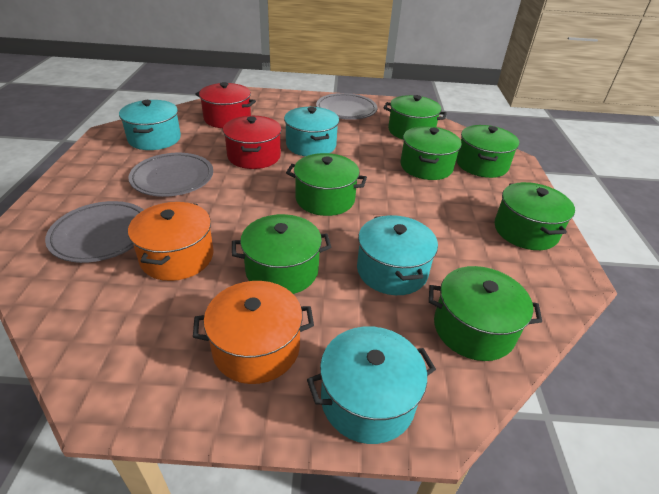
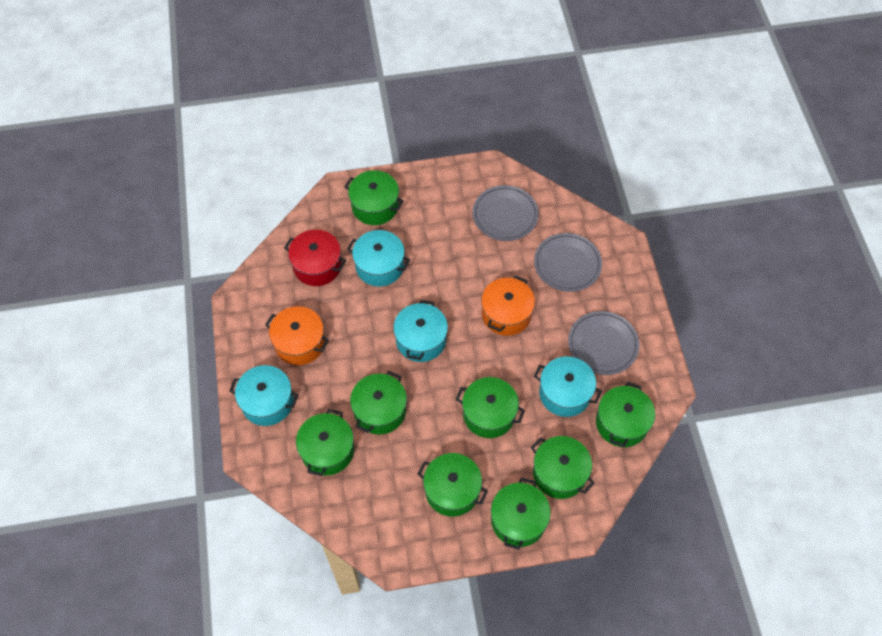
green pot: 7 -> 8
red pot: 2 -> 1

